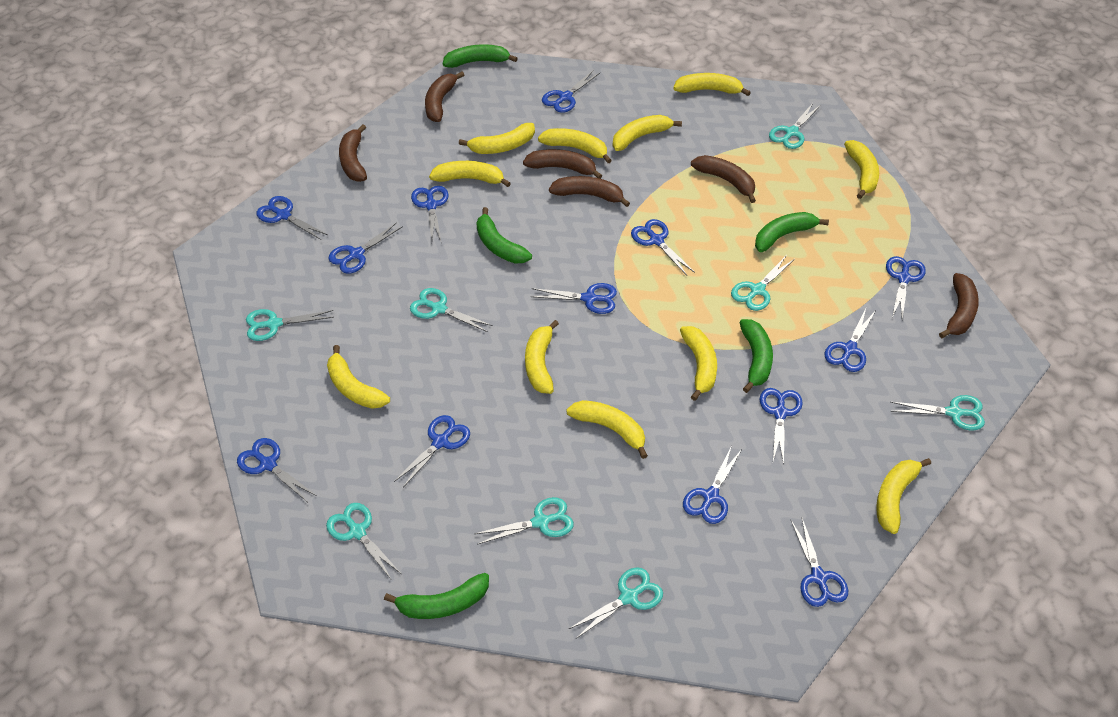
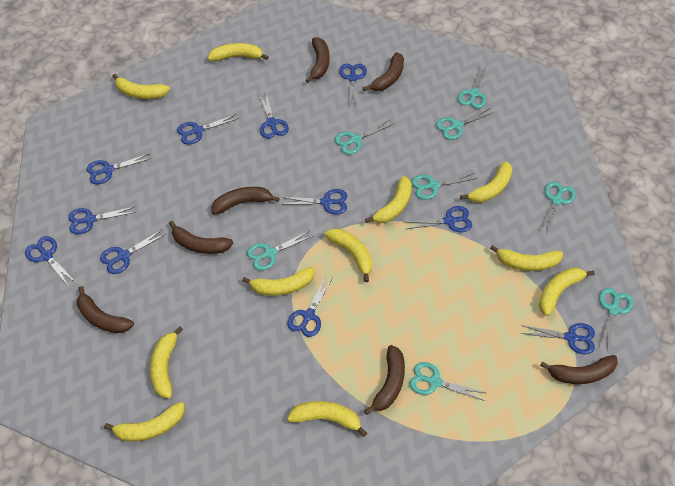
blue scissors: 13 -> 11
brown banana: 6 -> 7
green banana: 5 -> 0

